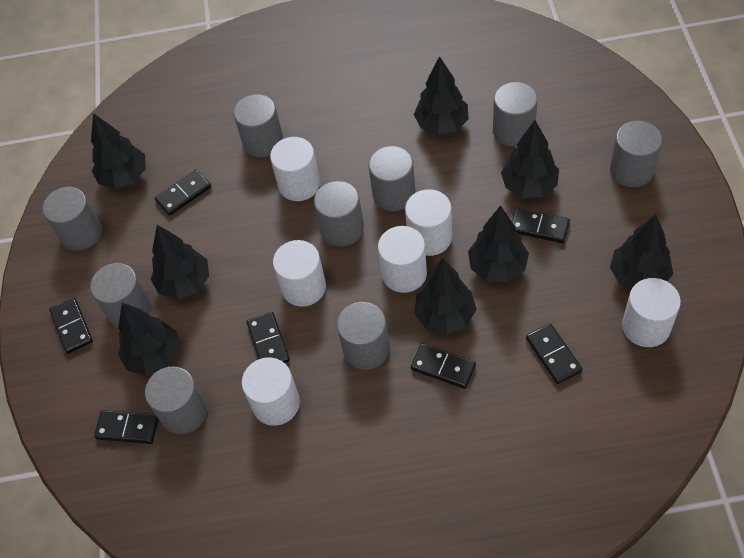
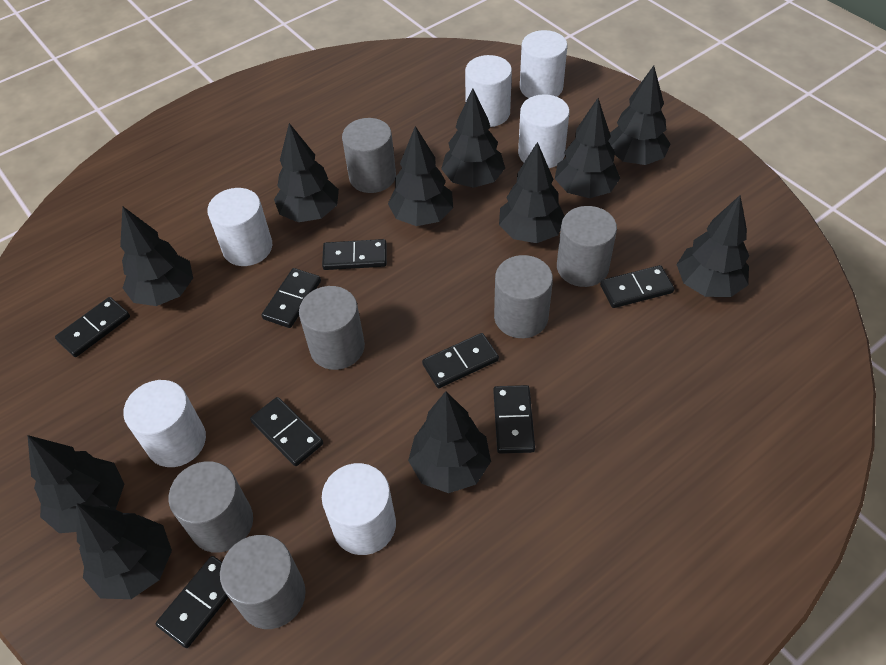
black domino: 7 -> 8
black tree: 8 -> 11
grey cylinder: 9 -> 6

